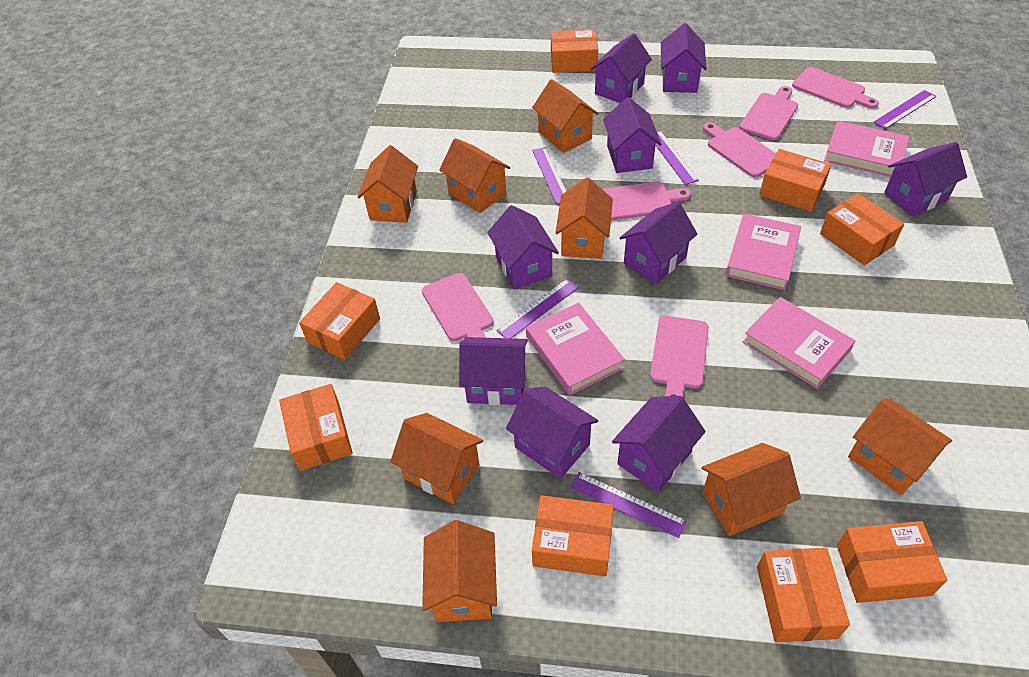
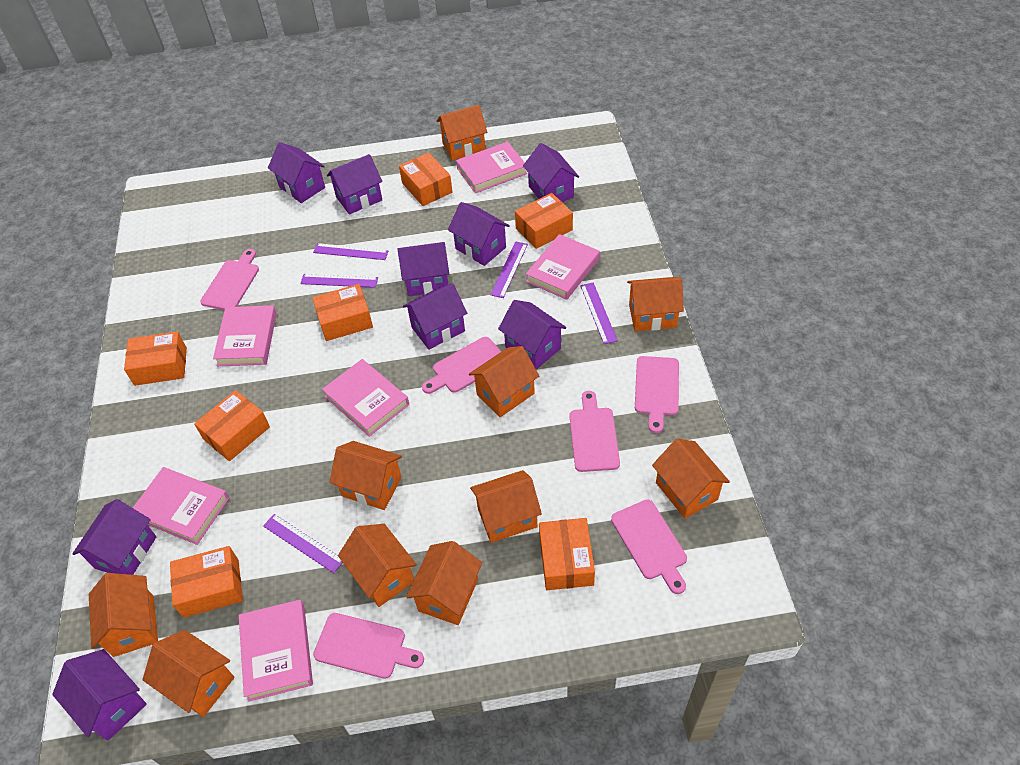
orange box: 8 -> 7
orange house: 8 -> 10
pink book: 4 -> 6

